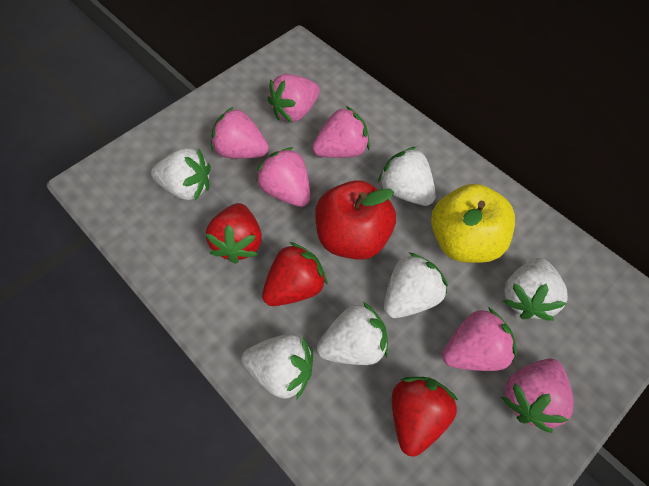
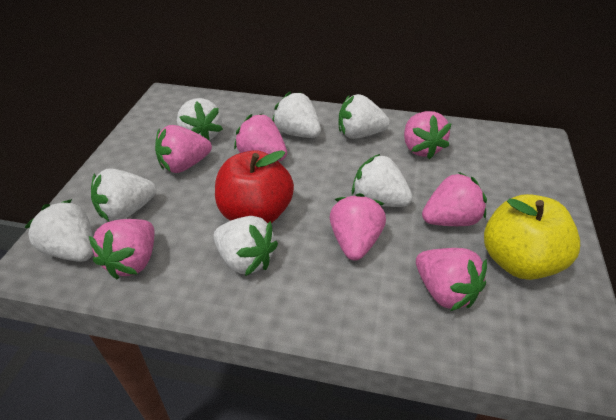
pink strawberry: 6 -> 7
red strawberry: 3 -> 0
white strawberry: 6 -> 7

